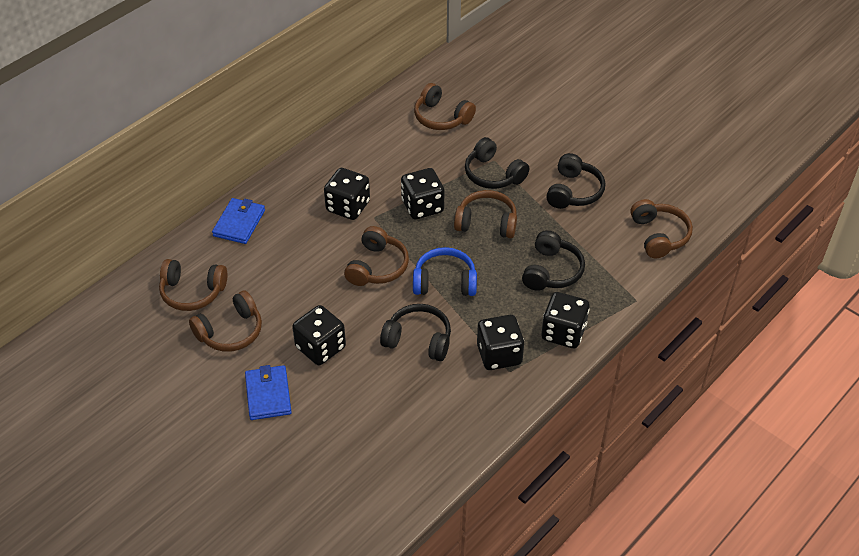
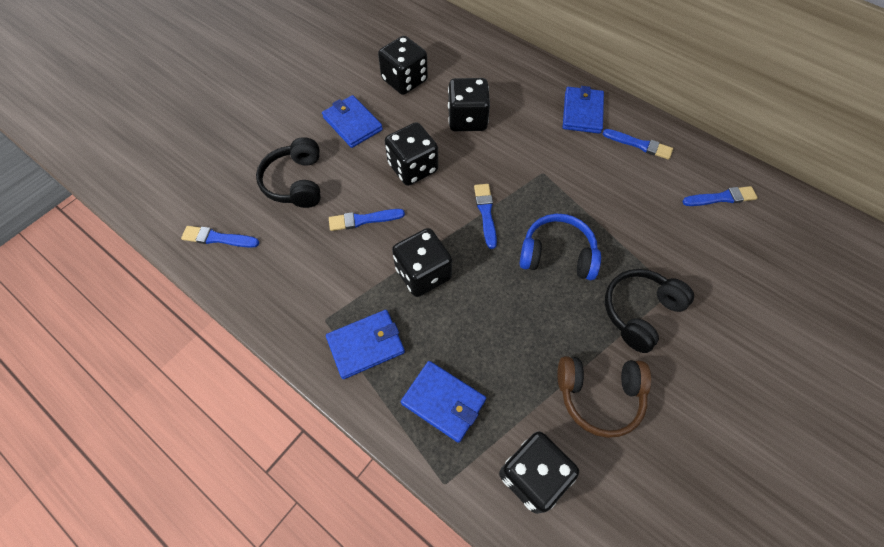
black headphones: 4 -> 2
blue brush: 0 -> 5
blue wallet: 2 -> 4
brown headphones: 6 -> 1

